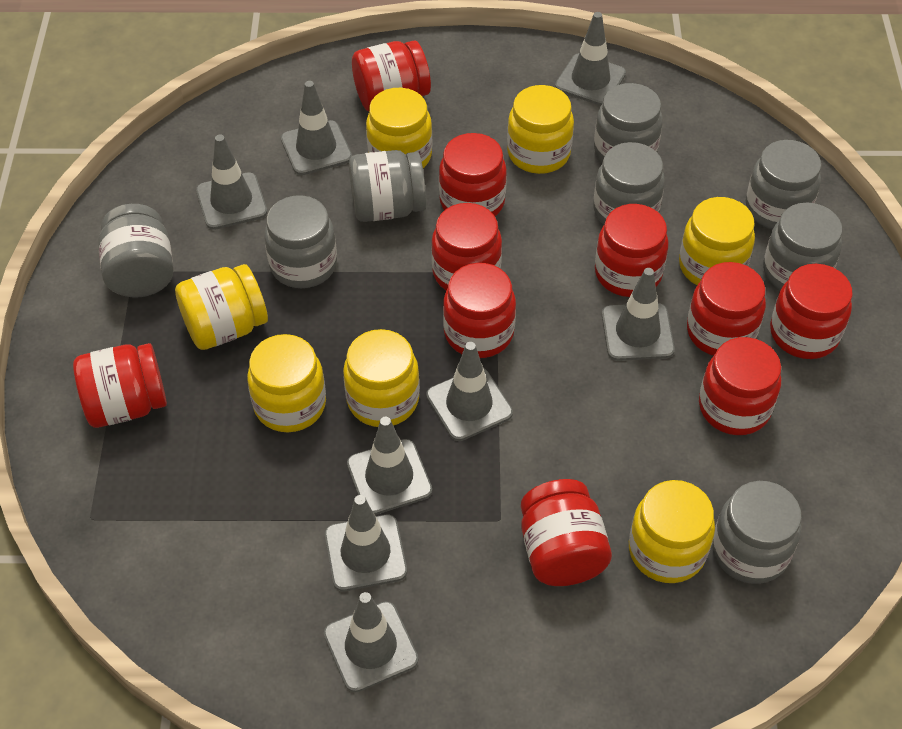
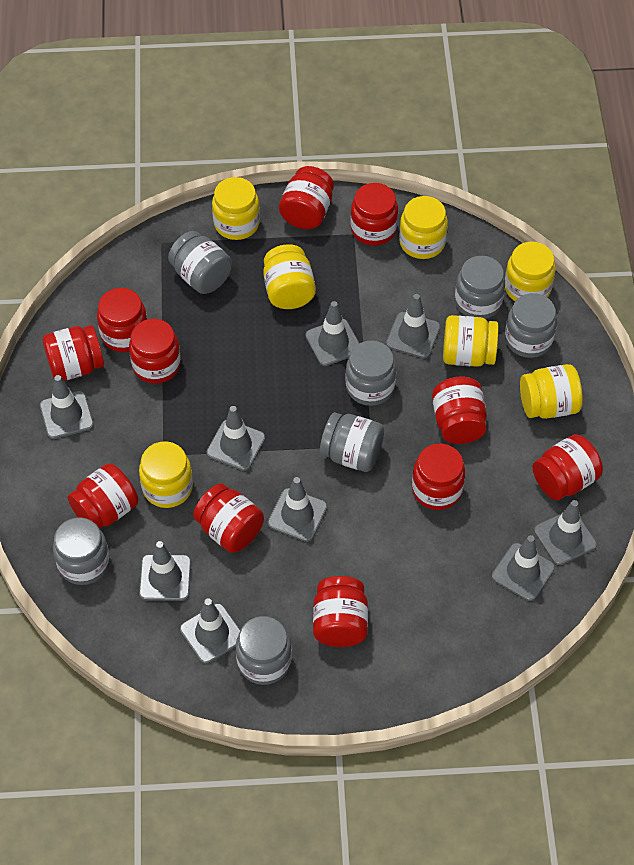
grey jar: 8 -> 7
grey traffic cone: 8 -> 9
red jar: 10 -> 11

